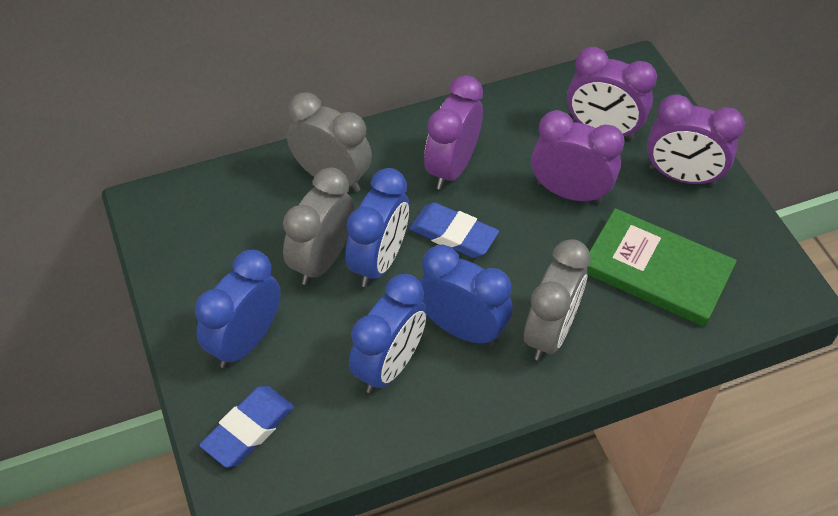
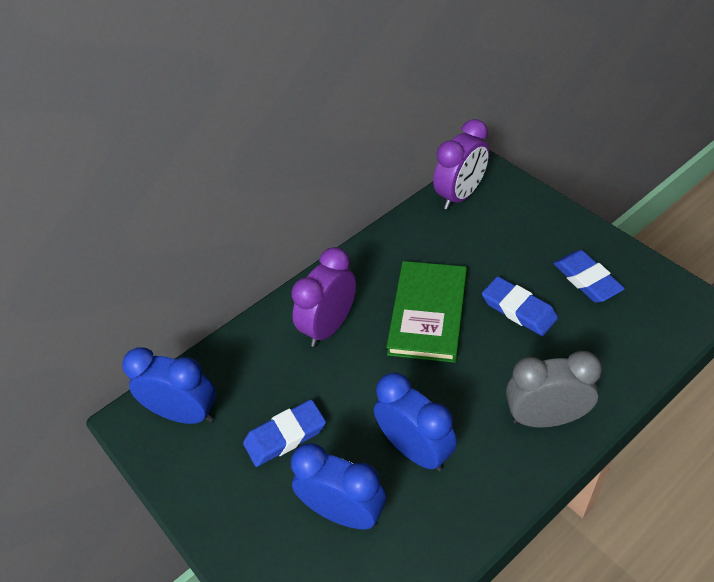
blue clock: 4 -> 3
blue eraser: 2 -> 3
grey clock: 3 -> 1
purple clock: 4 -> 2

